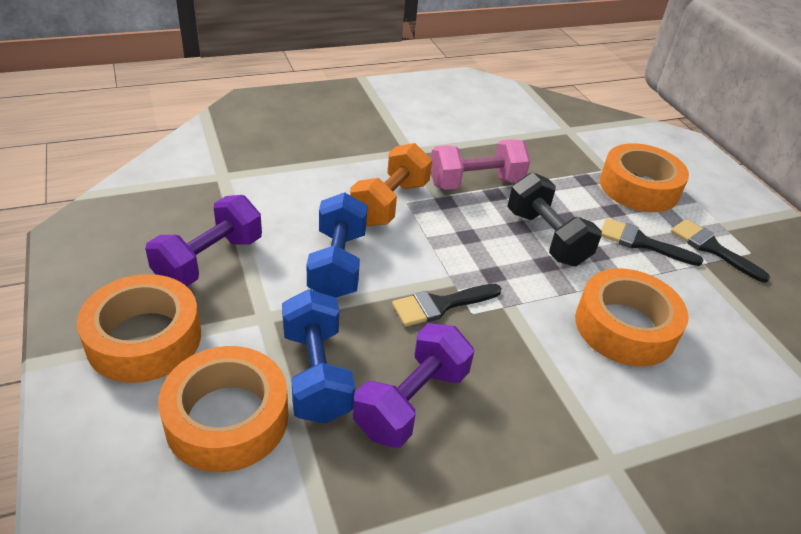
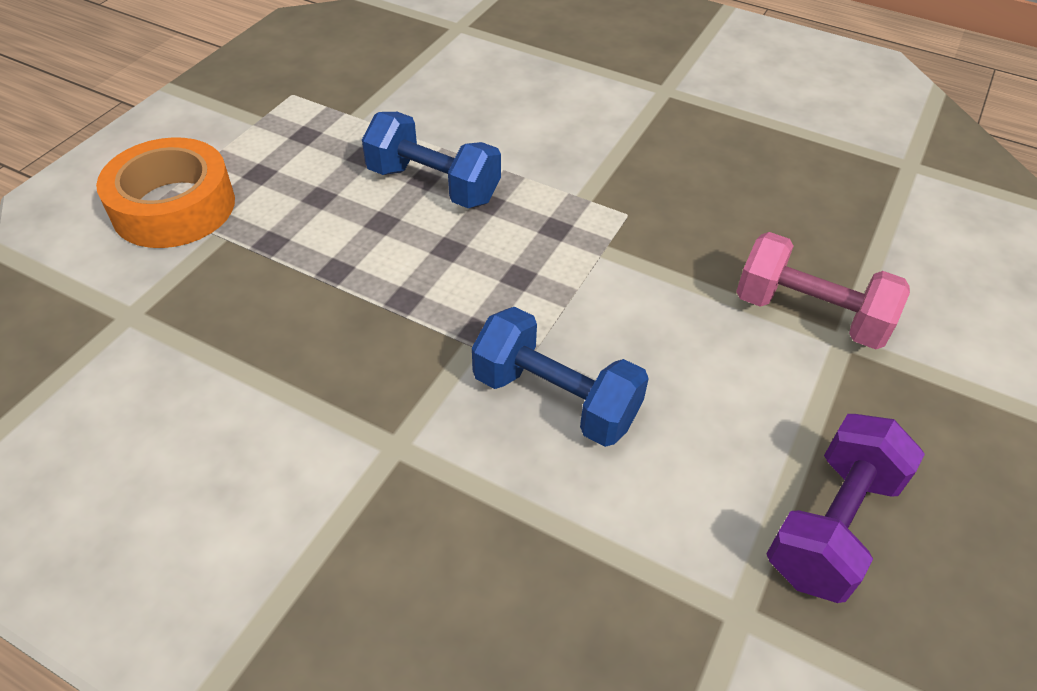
black brush: 3 -> 0
black dumbbell: 1 -> 0
orange dumbbell: 1 -> 0
orange tape: 4 -> 1
purple dumbbell: 2 -> 1

